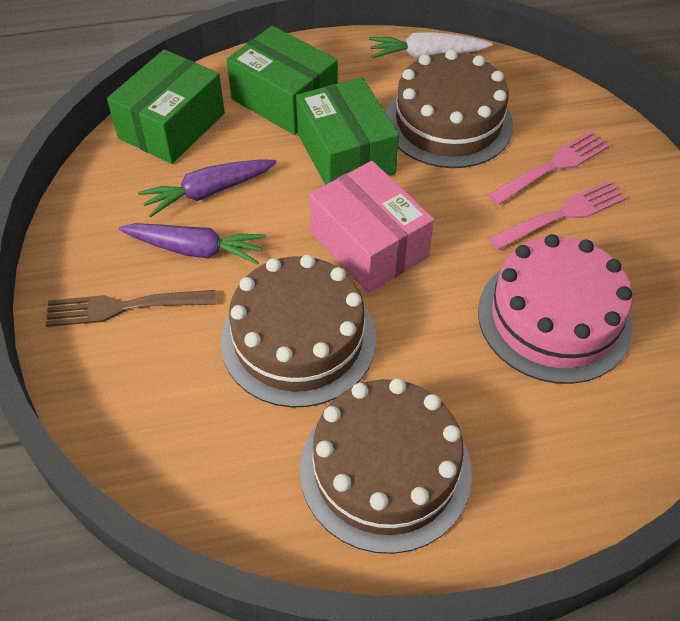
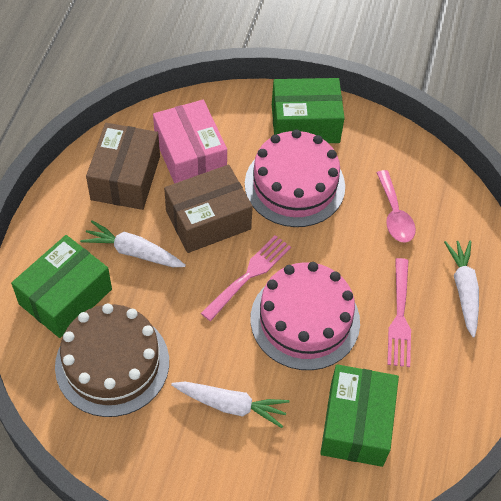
brown box: 0 -> 2
brown cake: 3 -> 1
brown fork: 1 -> 0
pink cake: 1 -> 2
pink spoon: 0 -> 1
purple carrot: 2 -> 0
white carrot: 1 -> 3

